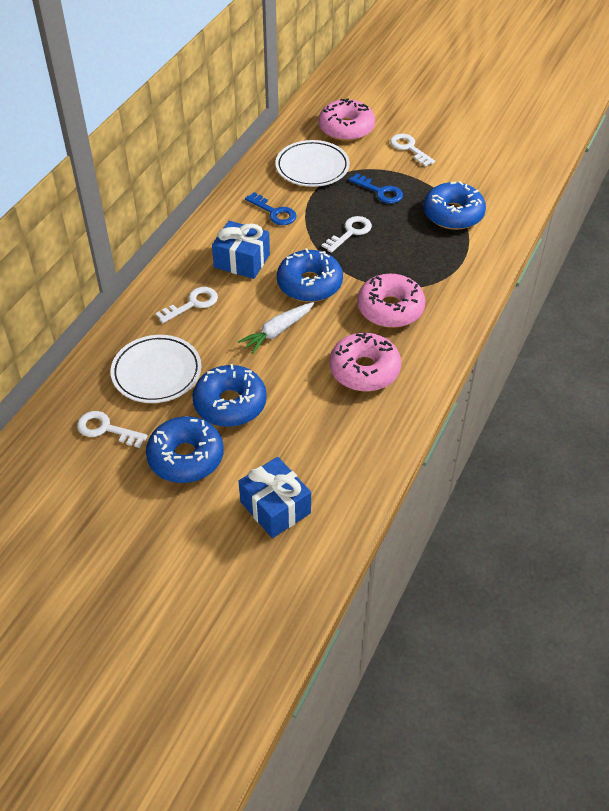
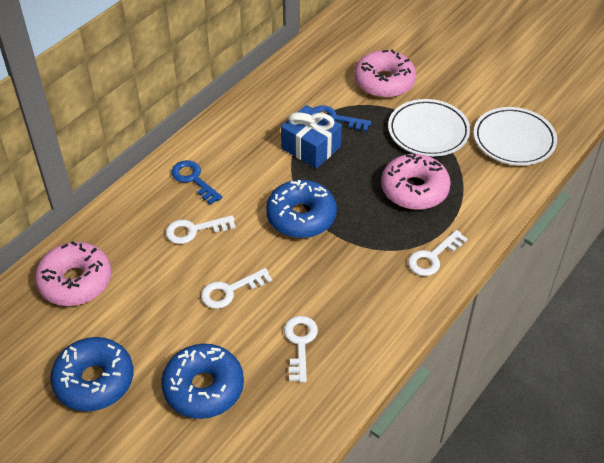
blue donut: 4 -> 3
blue gift: 2 -> 1
white carrot: 1 -> 0

